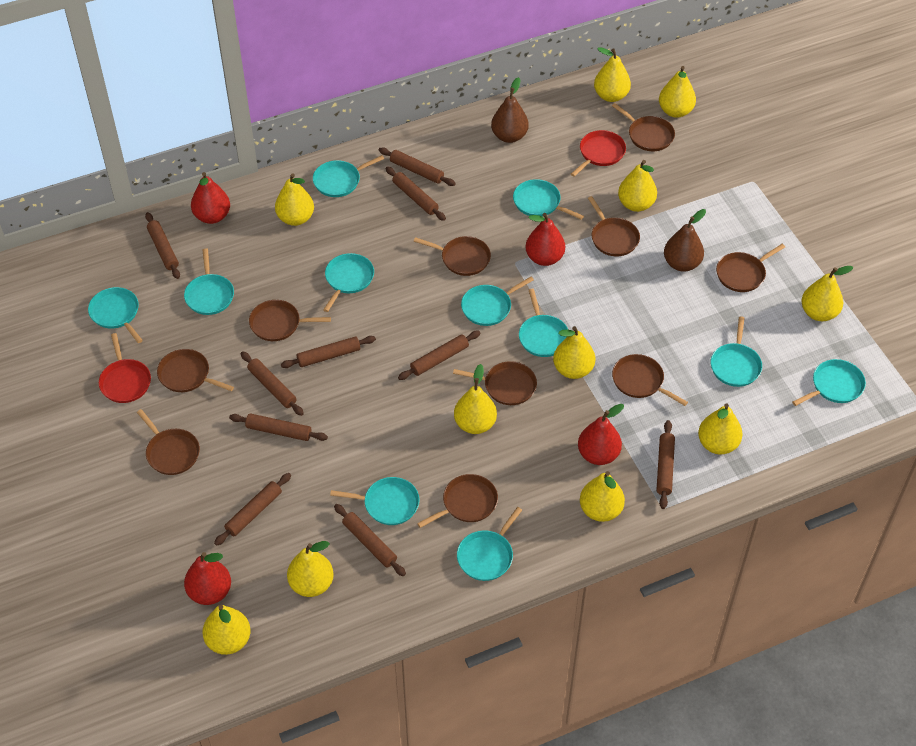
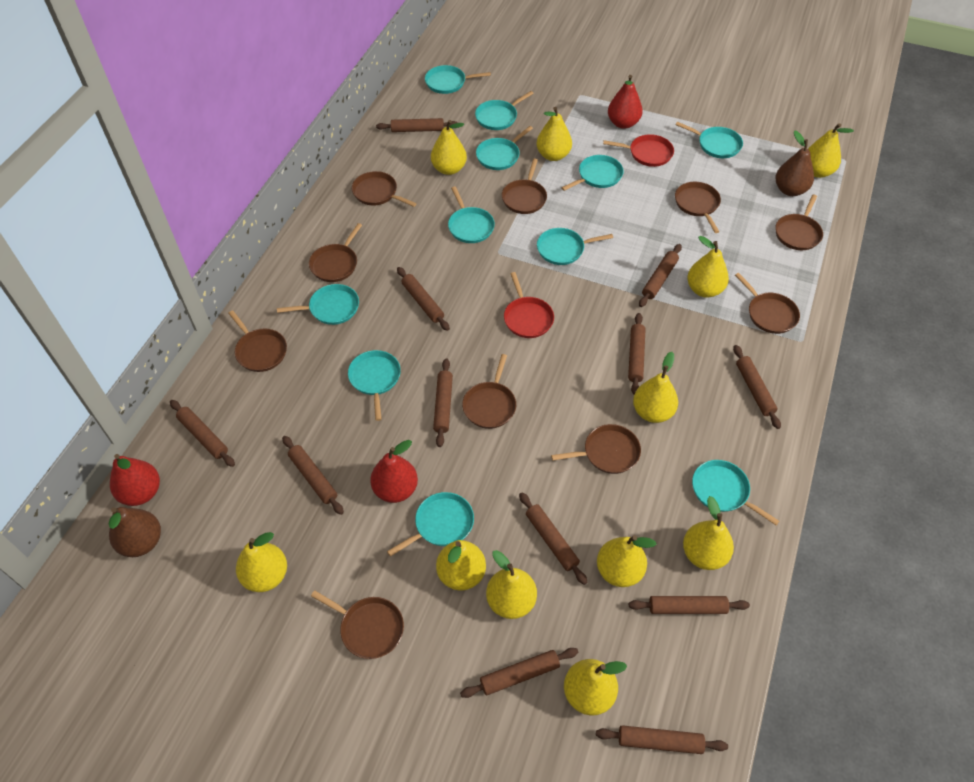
brown rolling pin: 10 -> 12
red pear: 4 -> 3

